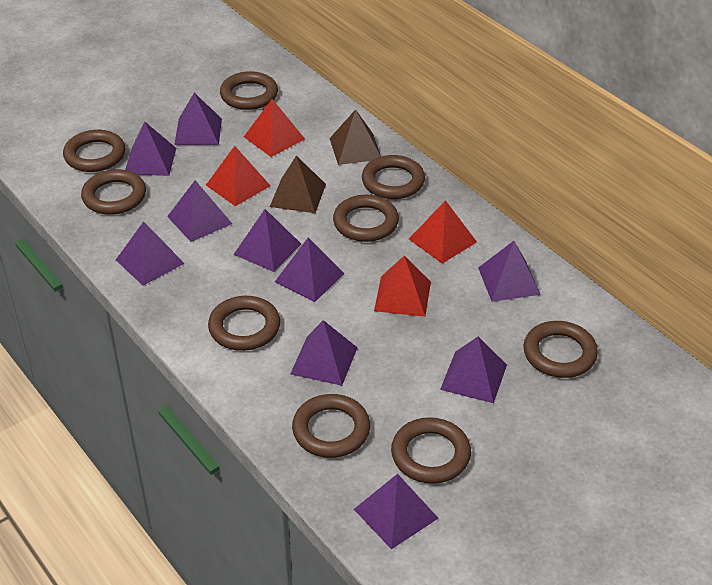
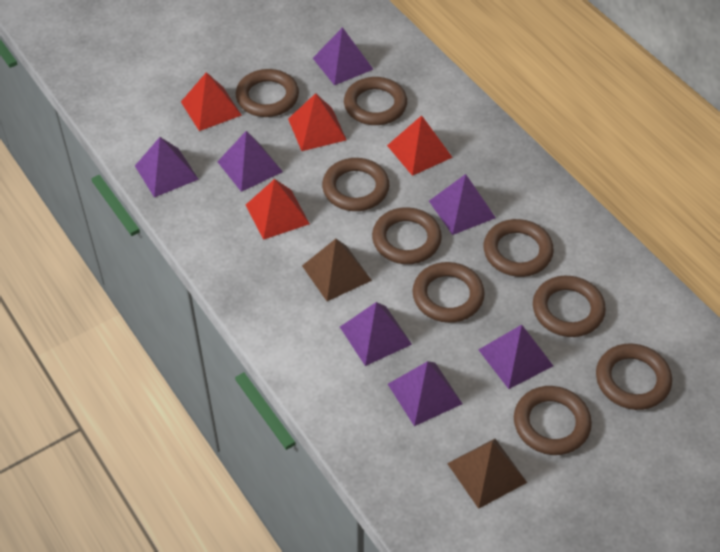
purple pyramid: 10 -> 7

